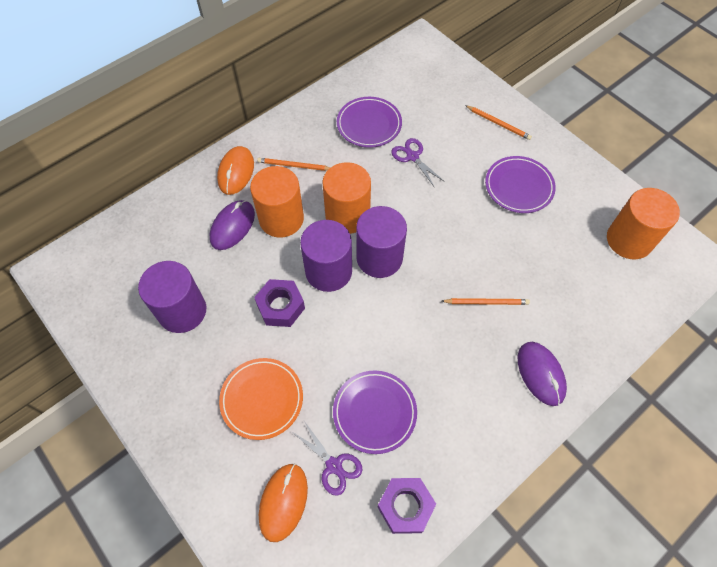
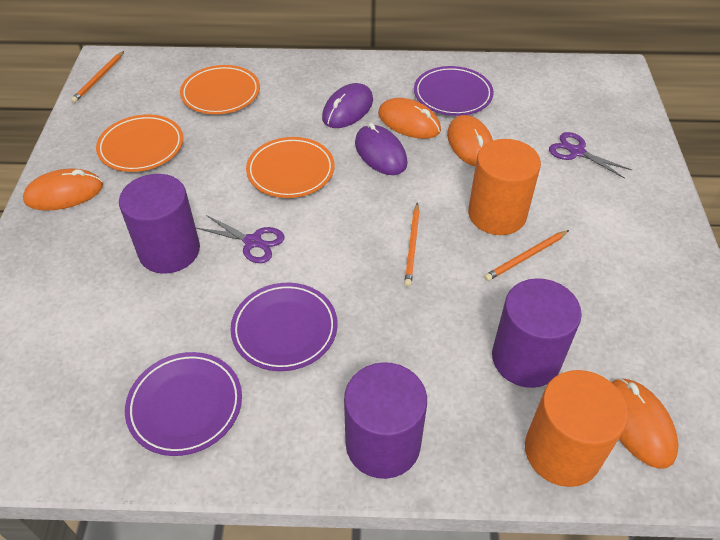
orange cylinder: 3 -> 2
orange mouse: 2 -> 4
orange plate: 1 -> 3
purple nut: 2 -> 0

